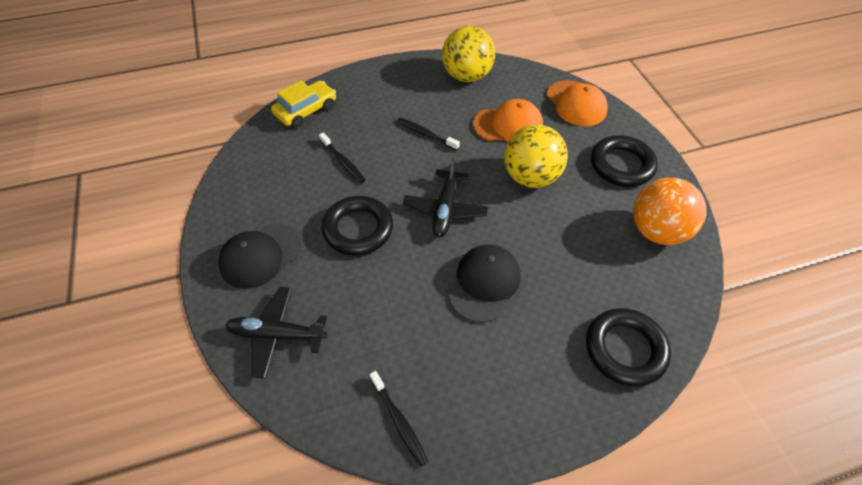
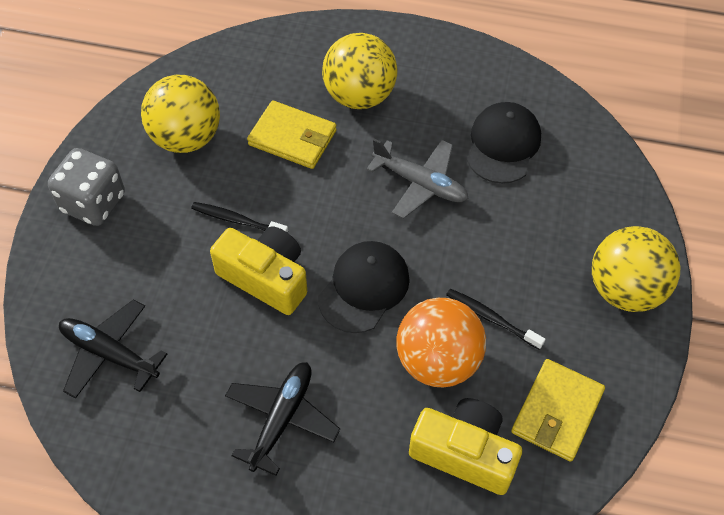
black ring: 3 -> 0
black toothbrush: 3 -> 2
grey dice: 0 -> 1
grey plane: 0 -> 1
orange cap: 2 -> 0
yellow ball: 2 -> 3
yellow camera: 0 -> 2
yellow car: 1 -> 0
yellow wallet: 0 -> 2

